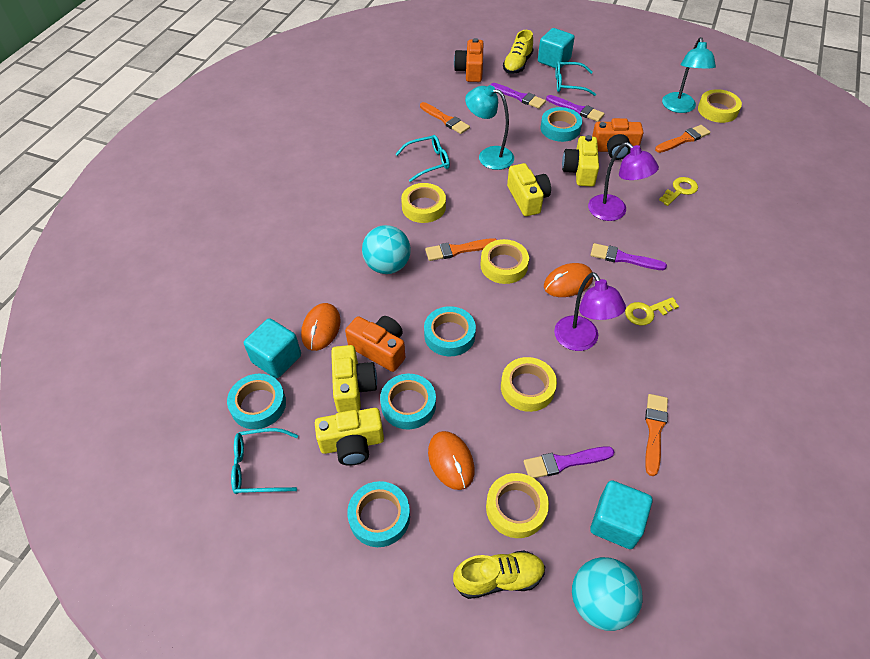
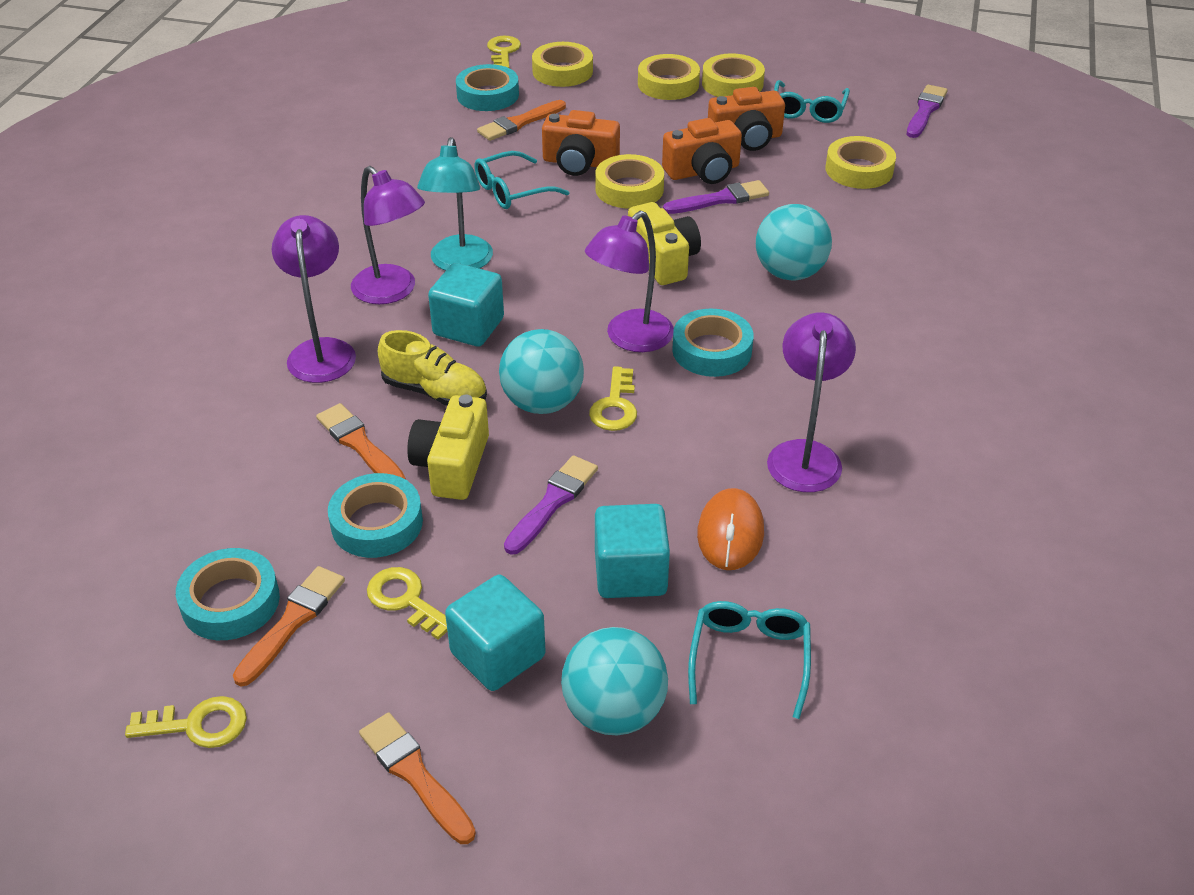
orange mouse: 3 -> 1
purple brush: 4 -> 3
purple lamp: 2 -> 4
turquoise ball: 2 -> 3
turquoise lamp: 2 -> 1
turquoise tape: 5 -> 4
yellow camera: 4 -> 2
yellow key: 2 -> 4
yellow shoe: 2 -> 1

